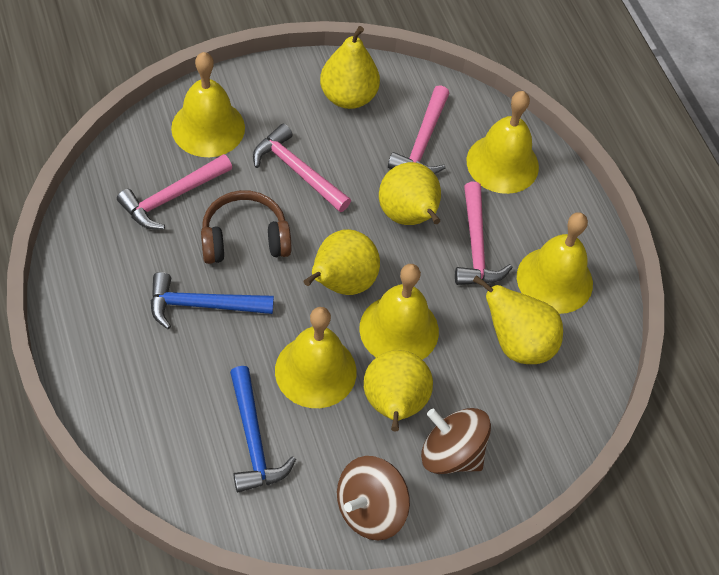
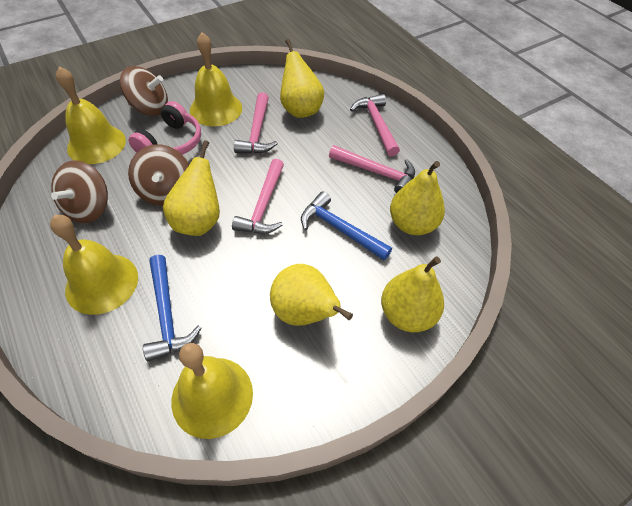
brown headphones: 1 -> 0
brown spinning top: 2 -> 3
pink headphones: 0 -> 1
yellow bell: 5 -> 4

